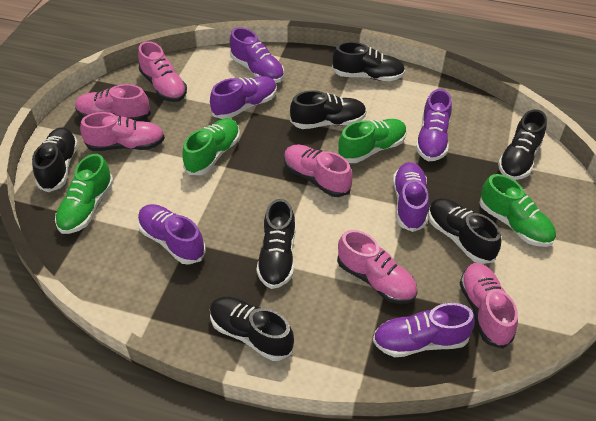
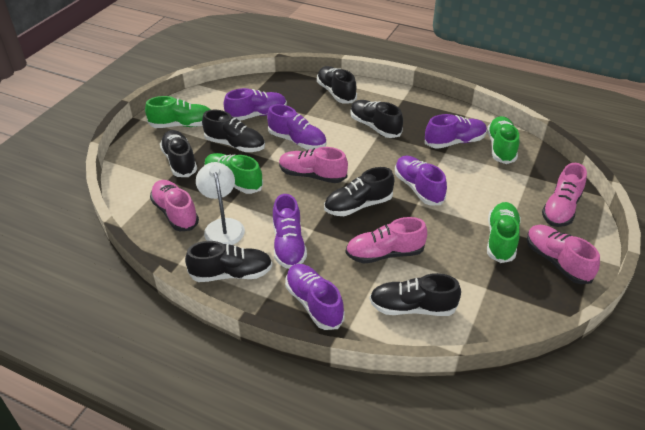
pink shoe: 6 -> 5
white lamp: 0 -> 1

